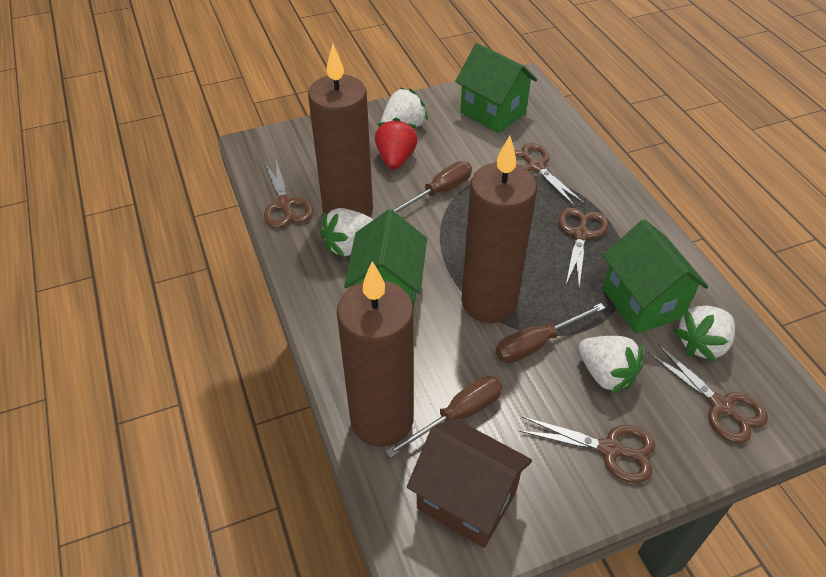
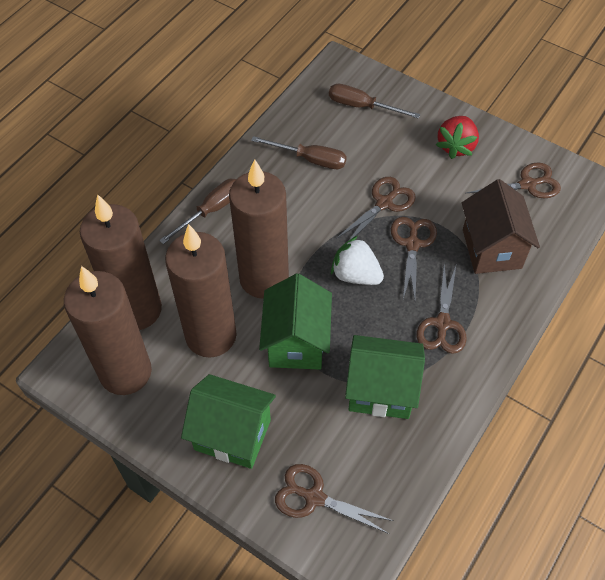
brown candle: 3 -> 4
white strawberry: 4 -> 1

